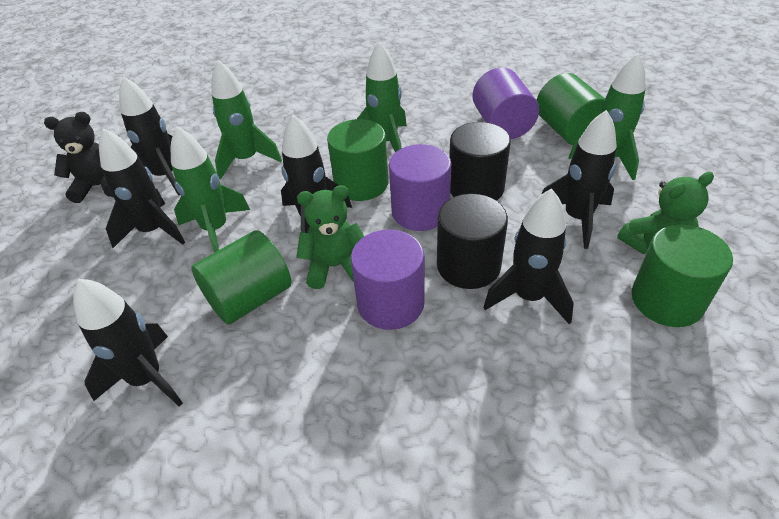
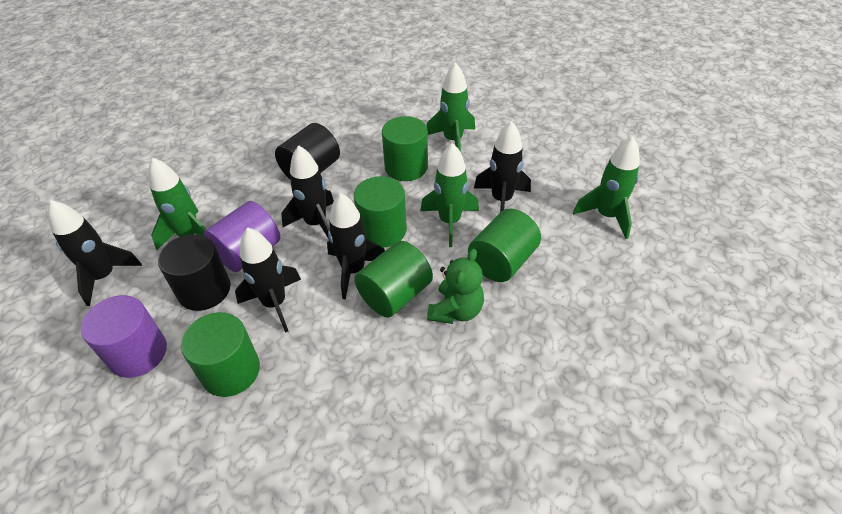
black rocket: 6 -> 5
black teddy bear: 1 -> 0
green cylinder: 4 -> 5
green teddy bear: 2 -> 1
purple cylinder: 3 -> 2

